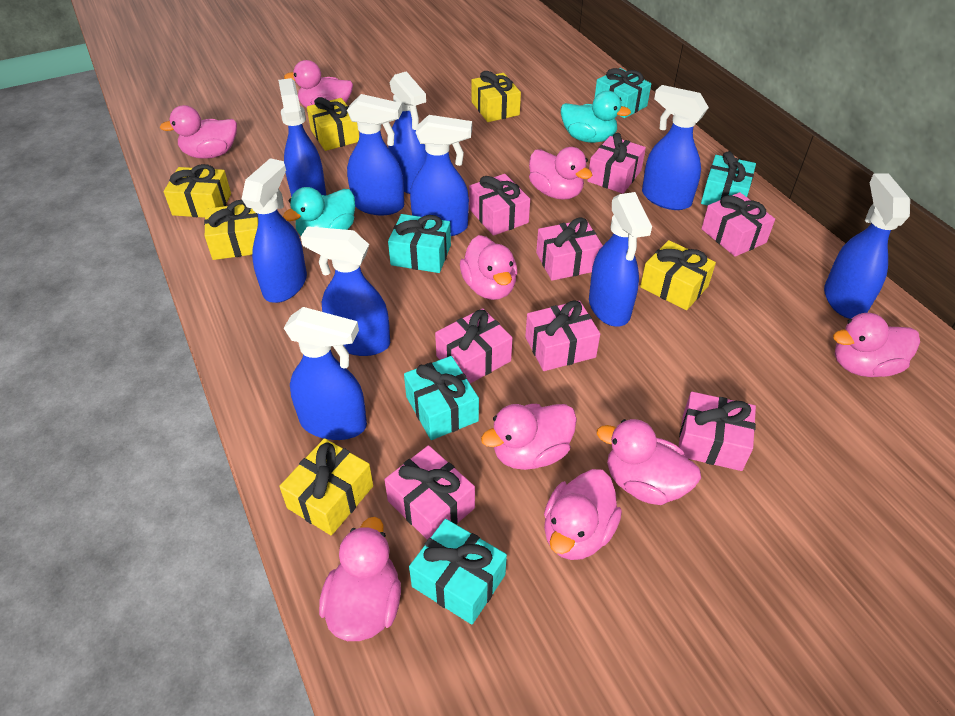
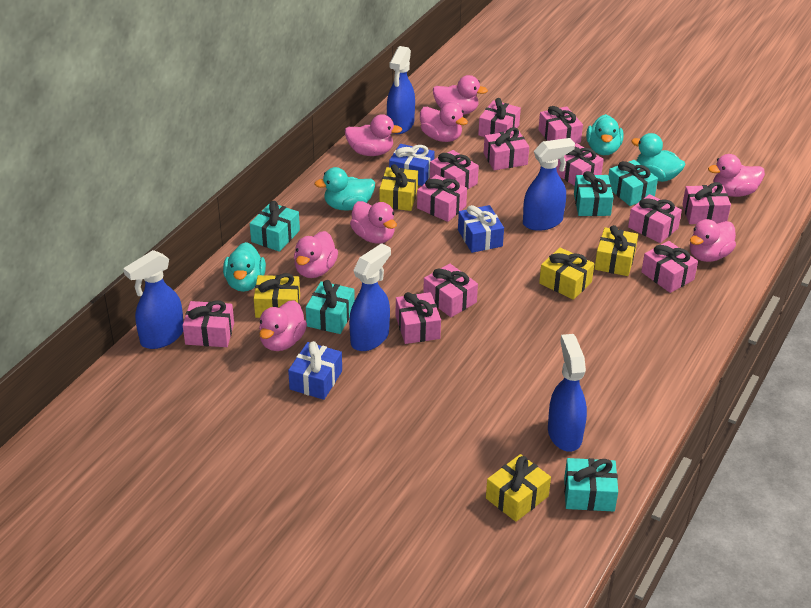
blue gift: 0 -> 3
blue spray bottle: 10 -> 5
pink duck: 9 -> 8
pink gift: 8 -> 12
turquoise duck: 2 -> 4
yellow gift: 6 -> 5

